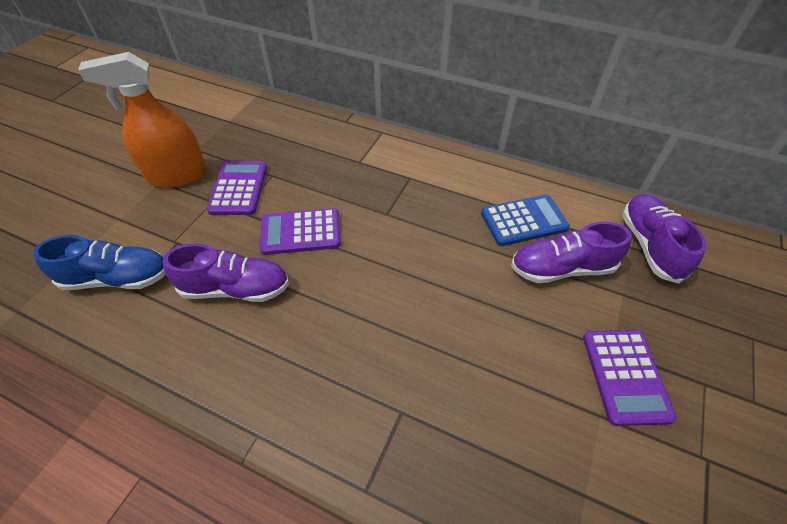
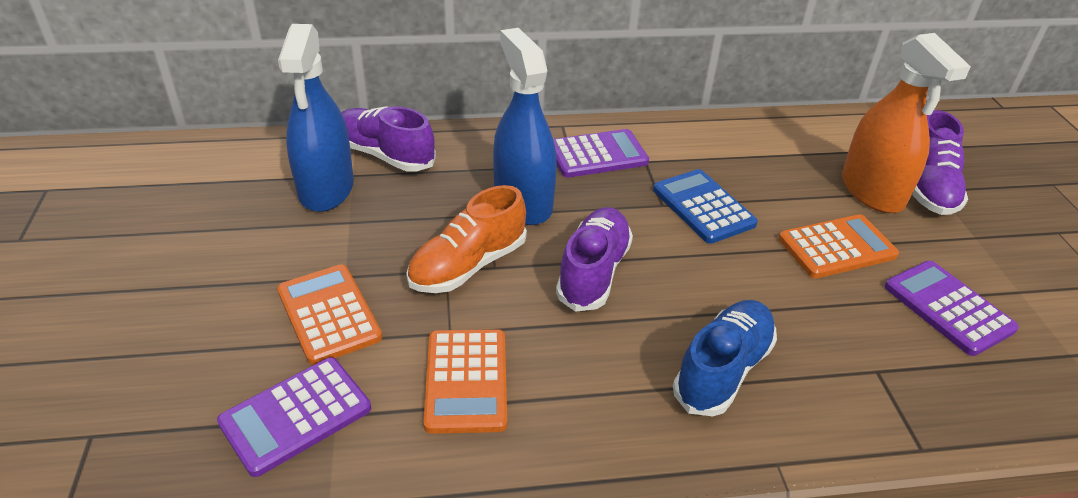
blue spray bottle: 0 -> 2
orange calculator: 0 -> 3
orange shoe: 0 -> 1

